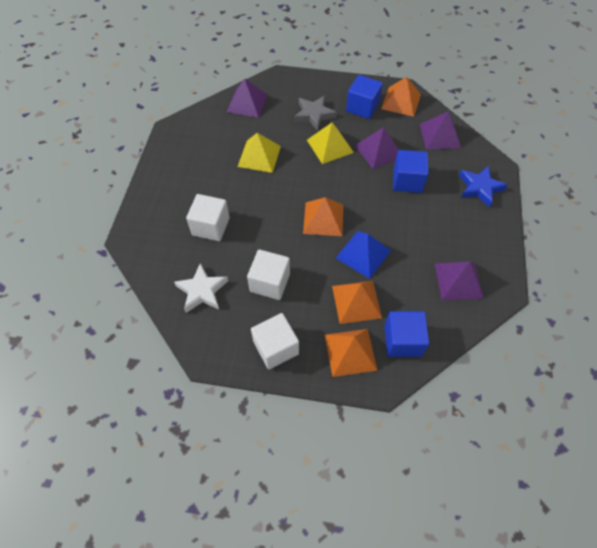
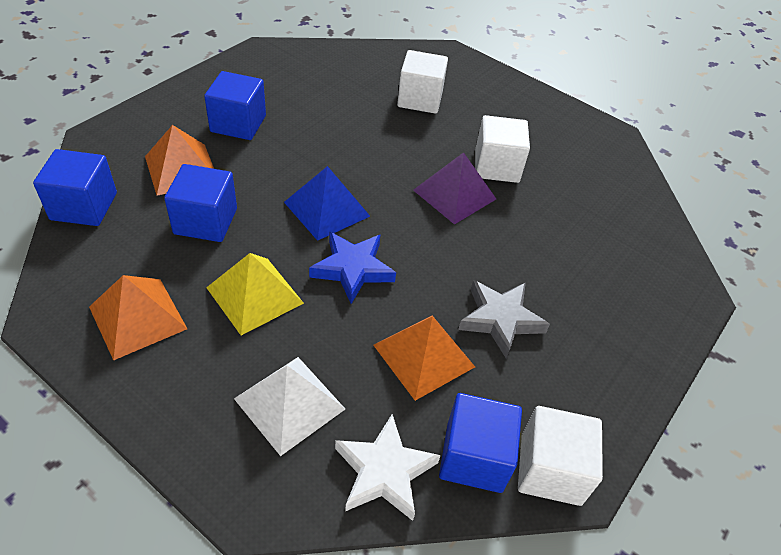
blue cube: 3 -> 4
orange pyramid: 4 -> 3
purple pyramid: 4 -> 1
white pyramid: 0 -> 1
yellow pyramid: 2 -> 1

